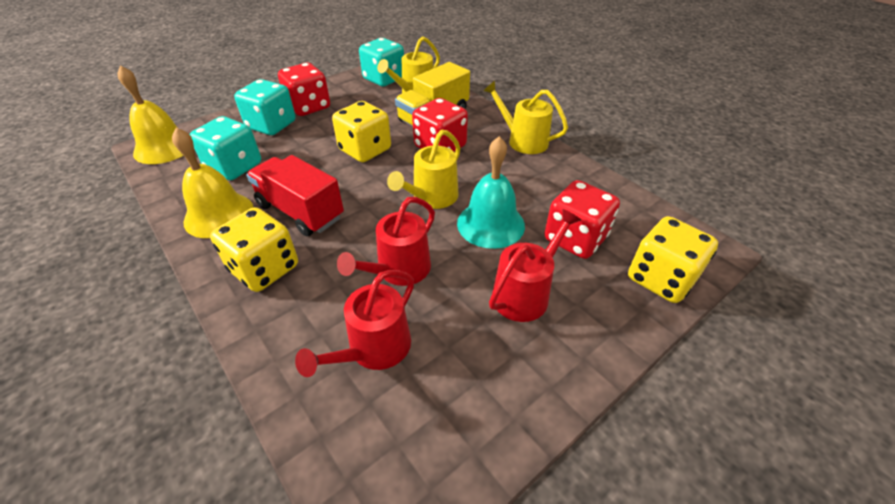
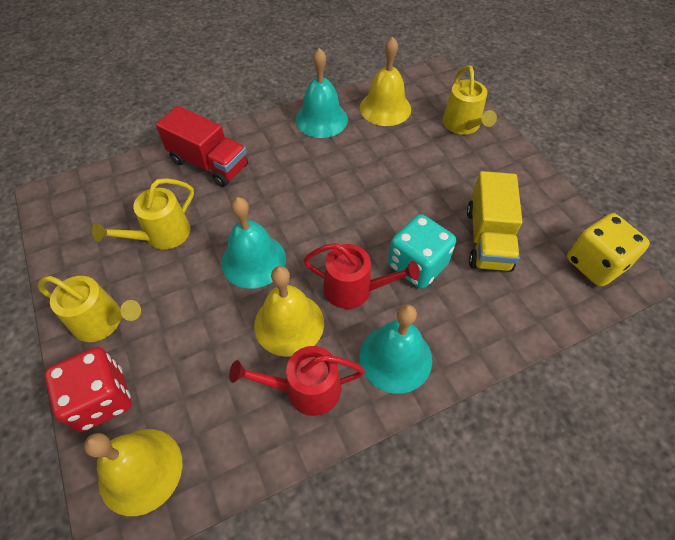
red dice: 3 -> 1
red watering can: 3 -> 2
turquoise bell: 1 -> 3
turquoise dice: 3 -> 1
yellow bell: 2 -> 3
yellow dice: 3 -> 1

